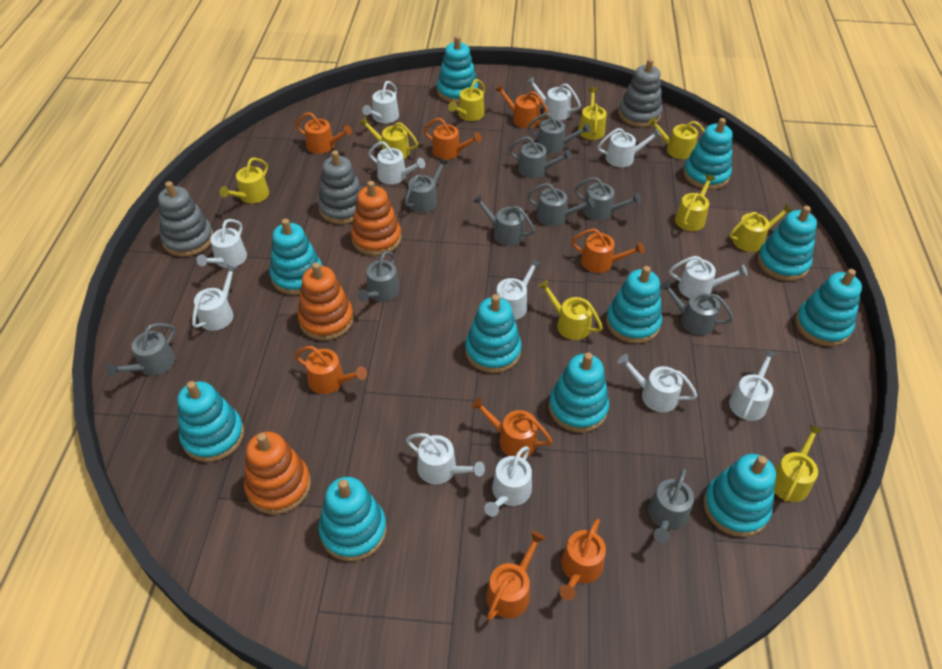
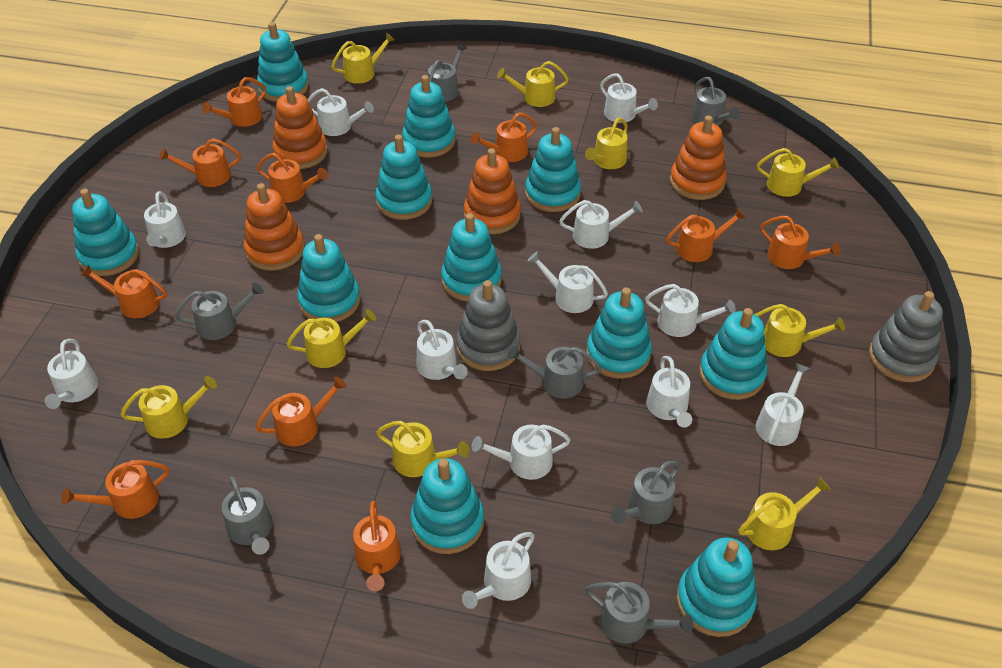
grey stacking toy: 3 -> 2
grey watering can: 10 -> 7
orange stacking toy: 3 -> 4
orange watering can: 8 -> 10

